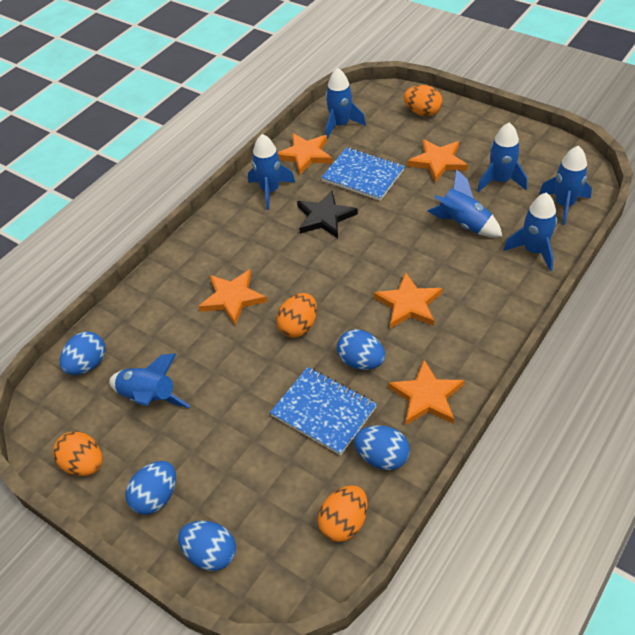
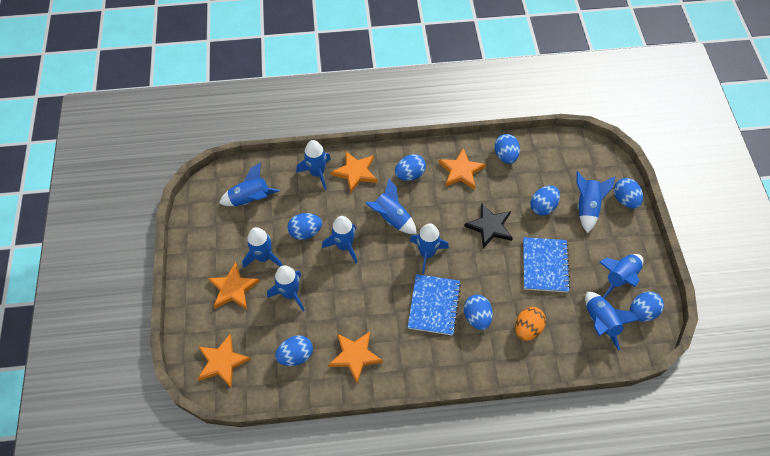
blue egg: 5 -> 8
blue rocket: 7 -> 10
orange egg: 4 -> 1

